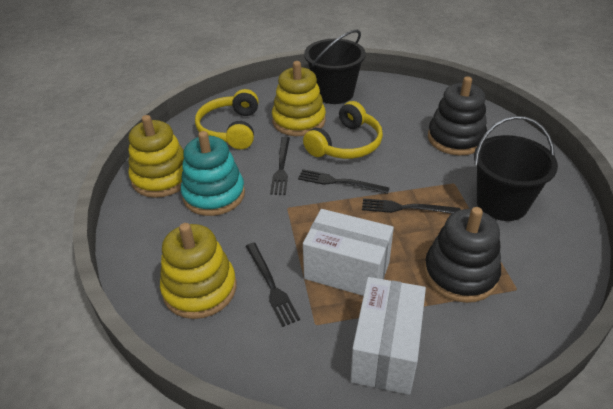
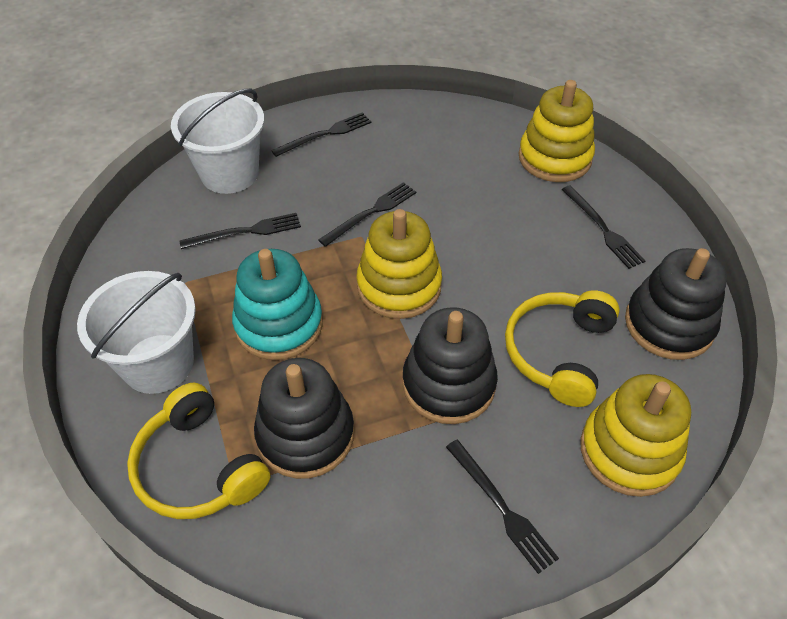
black bucket: 2 -> 0
black fork: 4 -> 5
black stacking toy: 2 -> 3
white box: 2 -> 0
white bucket: 0 -> 2

